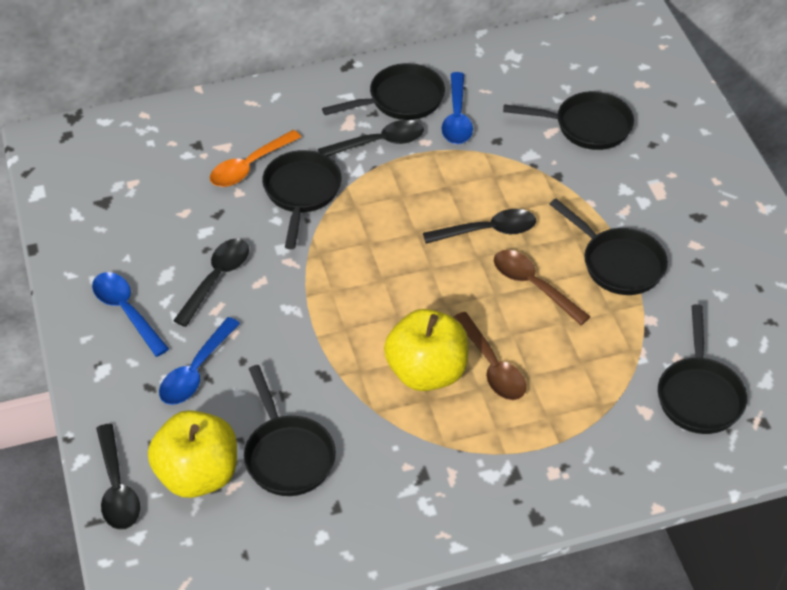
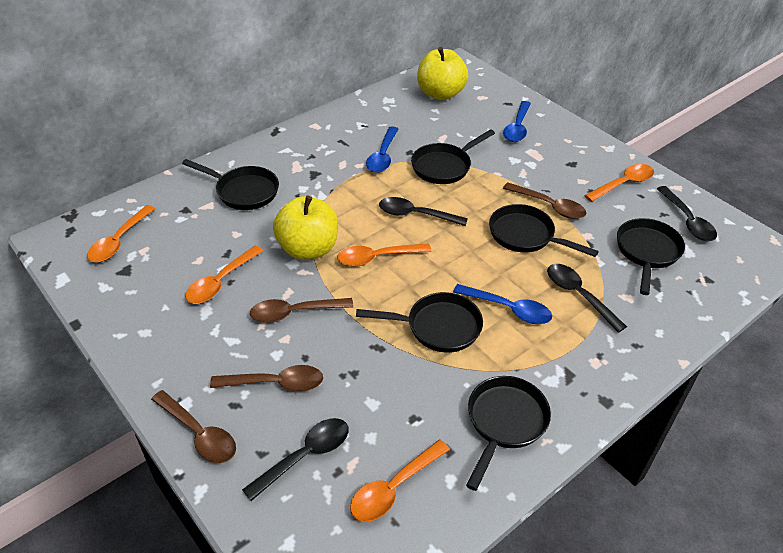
brown spoon: 2 -> 4
orange spoon: 1 -> 5

